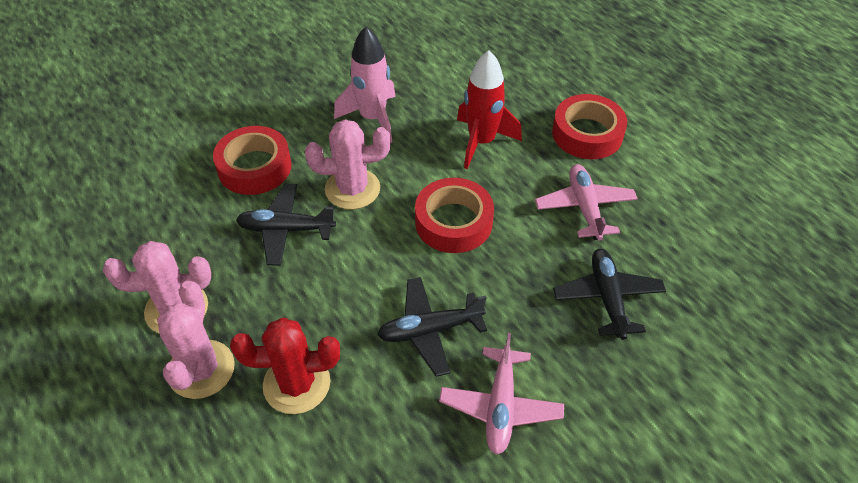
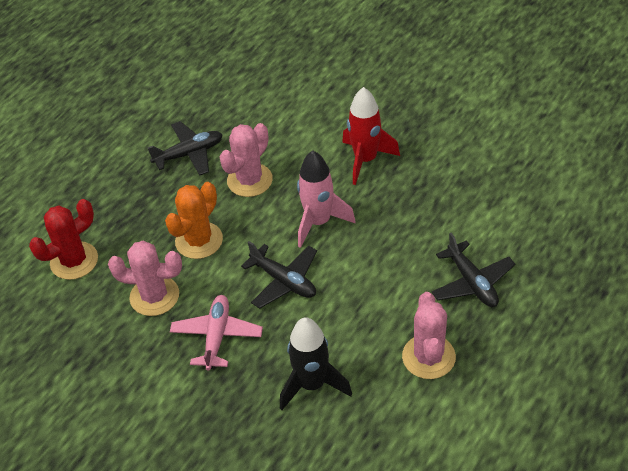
black rocket: 0 -> 1
orange cactus: 0 -> 1
pink plane: 2 -> 1
red tape: 3 -> 0

